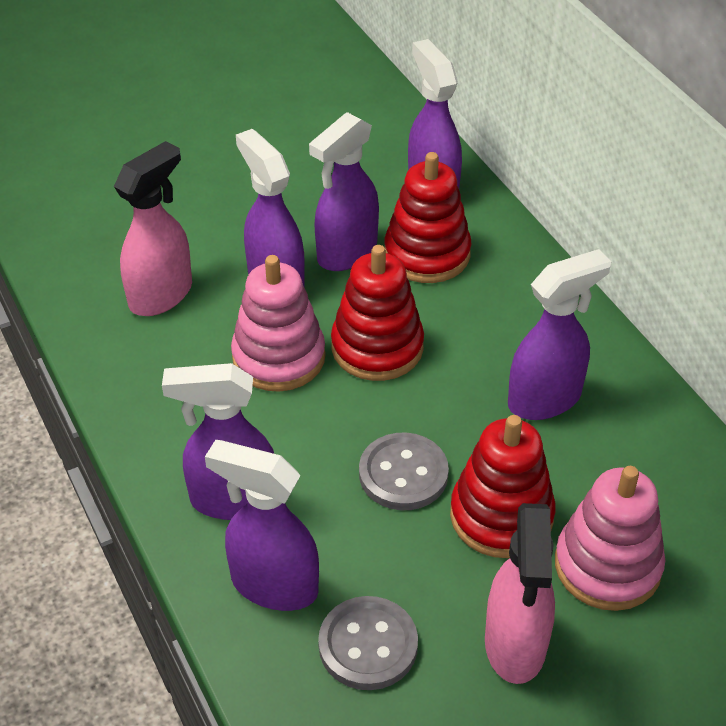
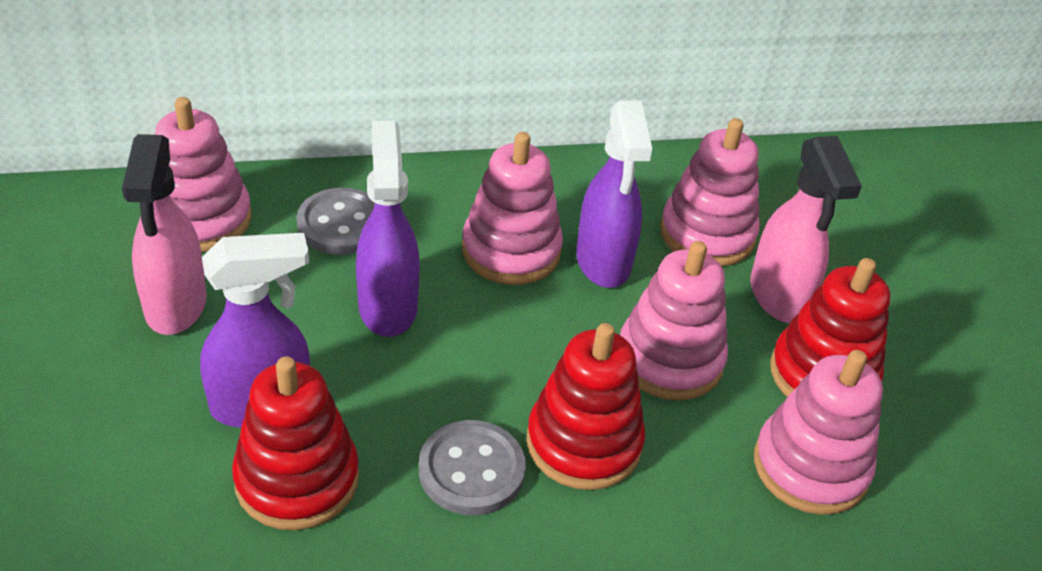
pink stacking toy: 2 -> 5
purple spray bottle: 6 -> 3

